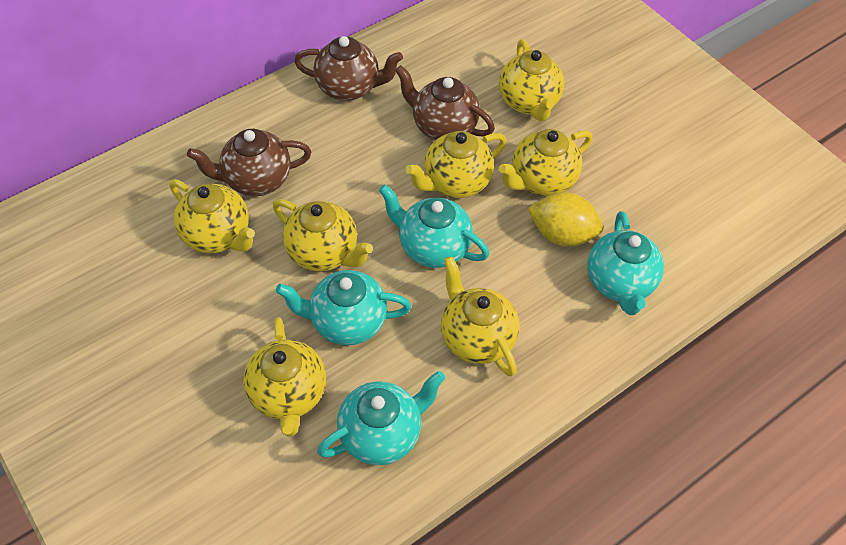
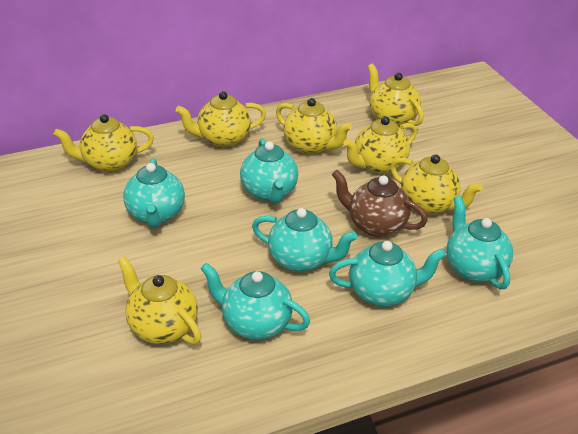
brown teapot: 3 -> 1
turquoise teapot: 4 -> 6
yellow lemon: 1 -> 0

